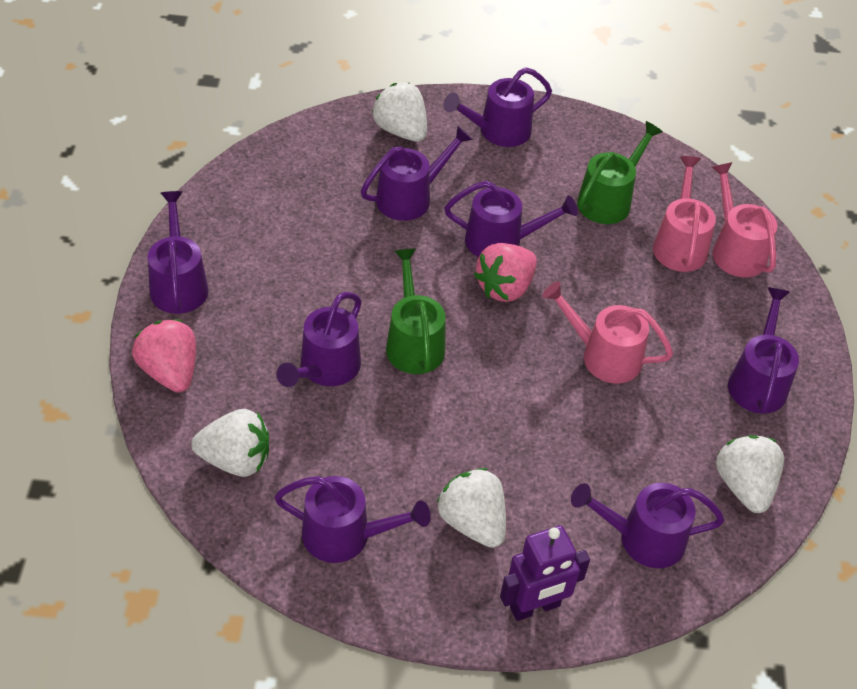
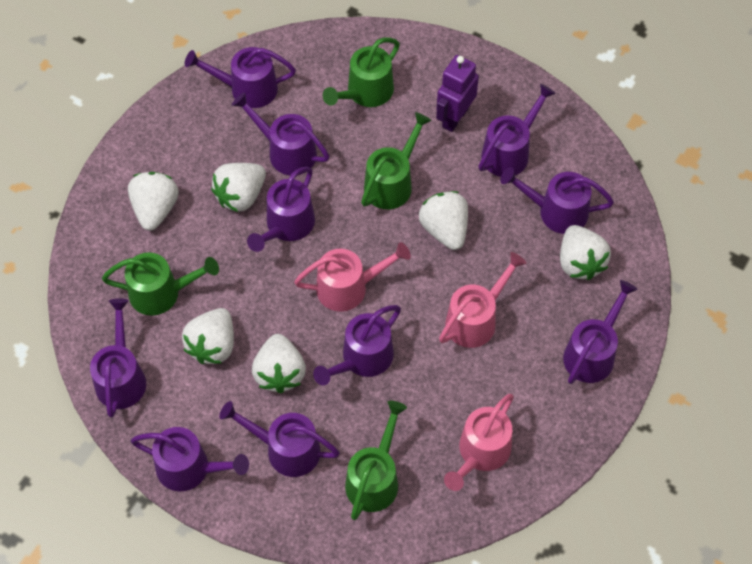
green watering can: 2 -> 4
pink strawberry: 2 -> 0
purple watering can: 8 -> 10
white strawberry: 4 -> 6

